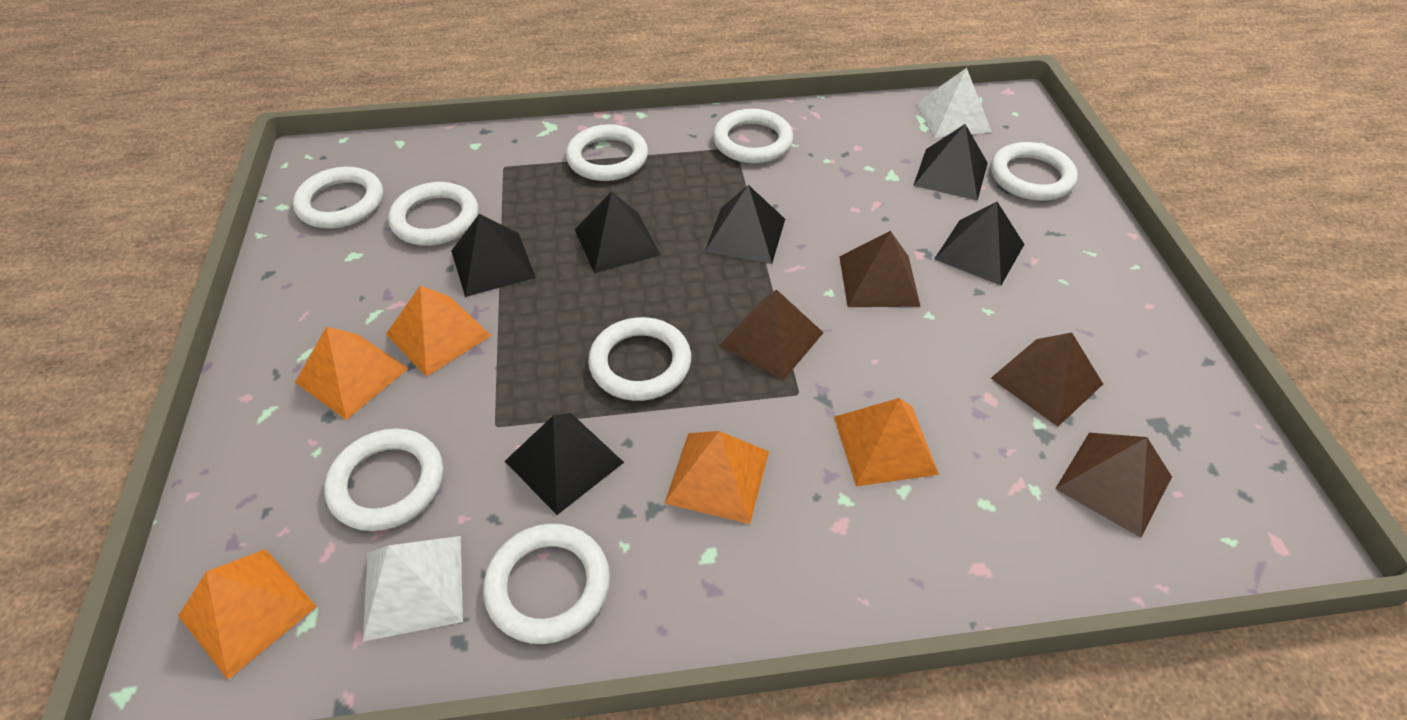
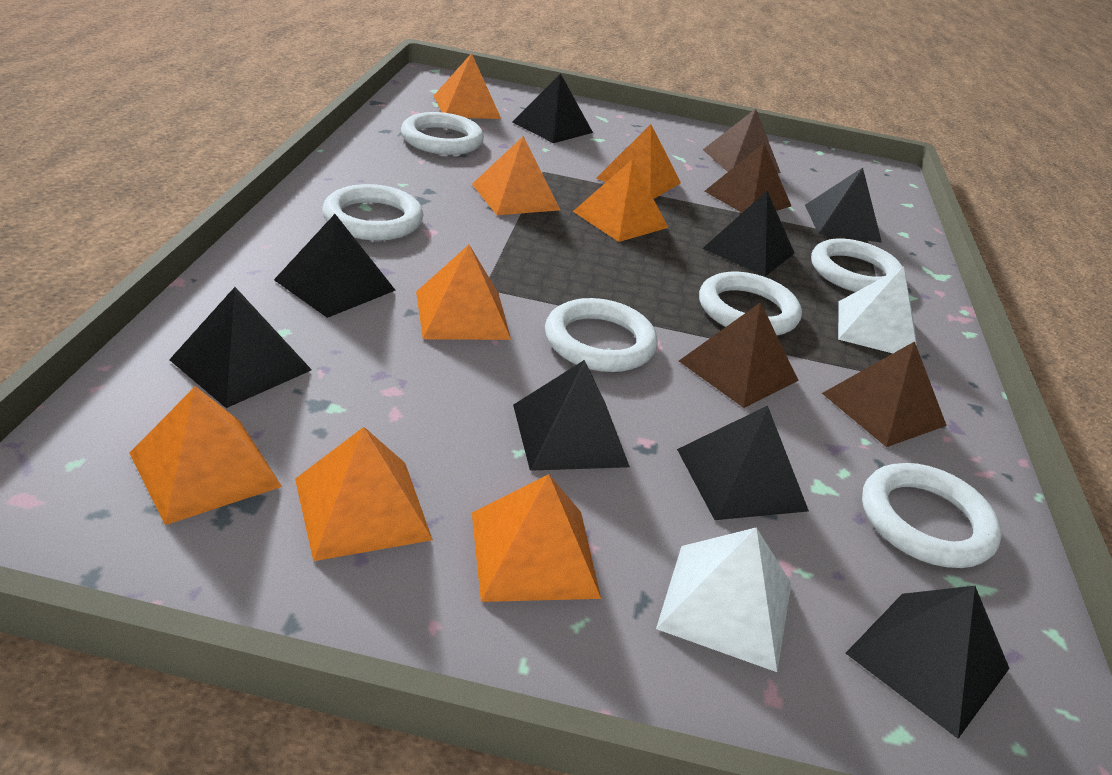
black pyramid: 6 -> 8
orange pyramid: 5 -> 8
white ring: 8 -> 6

